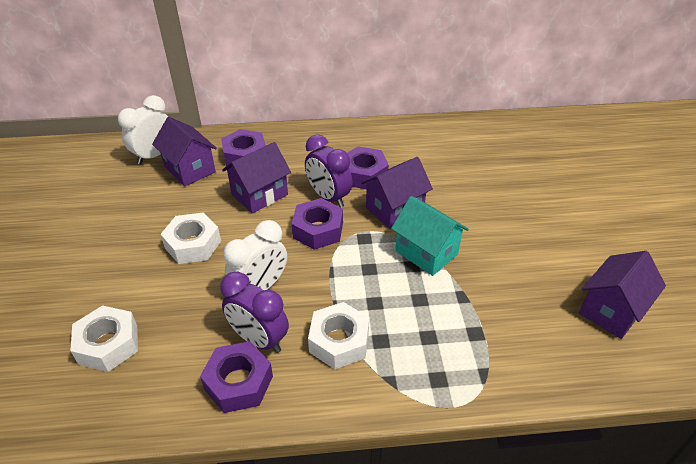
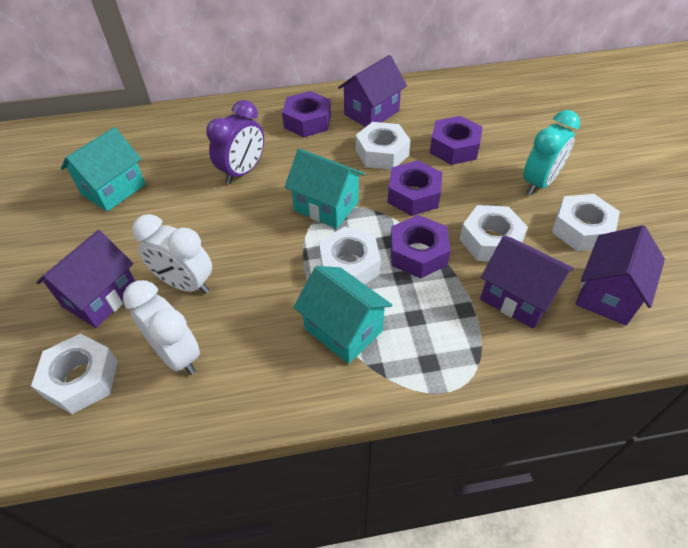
purple clock: 2 -> 1
turquoise clock: 0 -> 1
turquoise house: 1 -> 3
white nut: 3 -> 5

